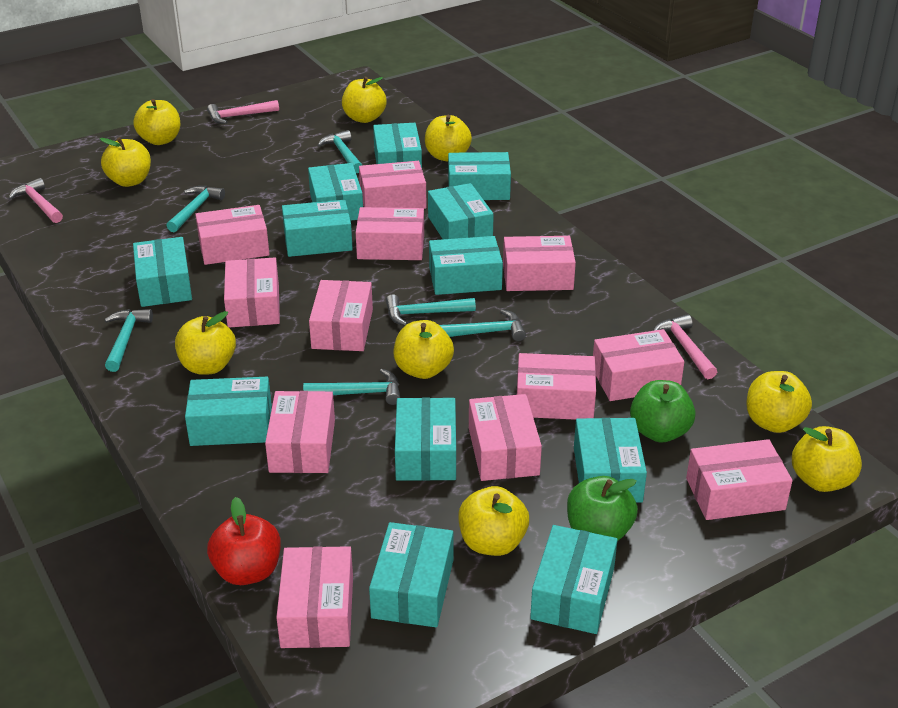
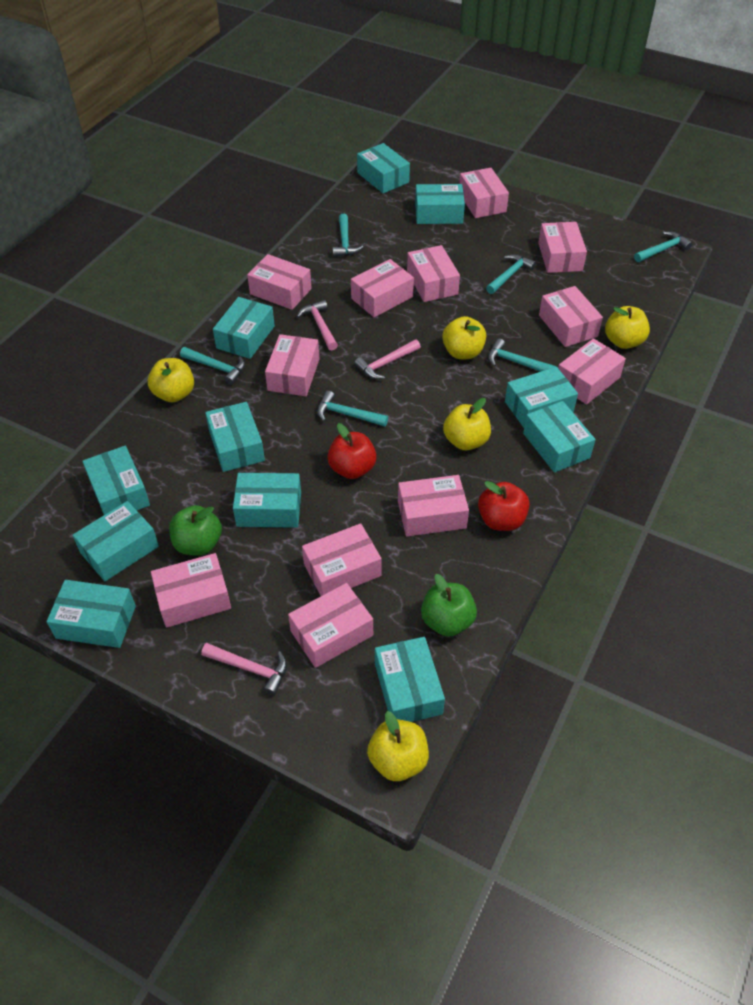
red apple: 1 -> 2
turquoise box: 12 -> 11
yellow apple: 9 -> 5

